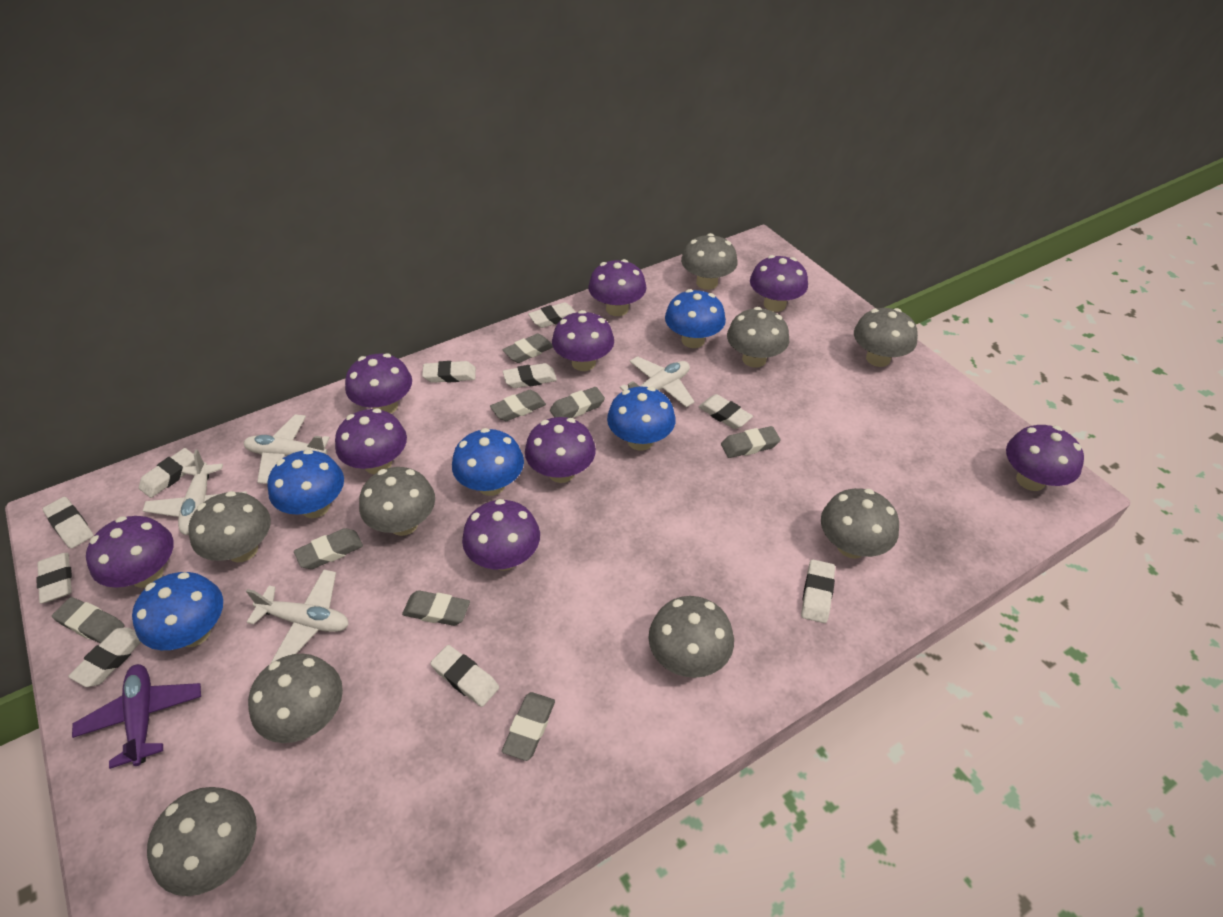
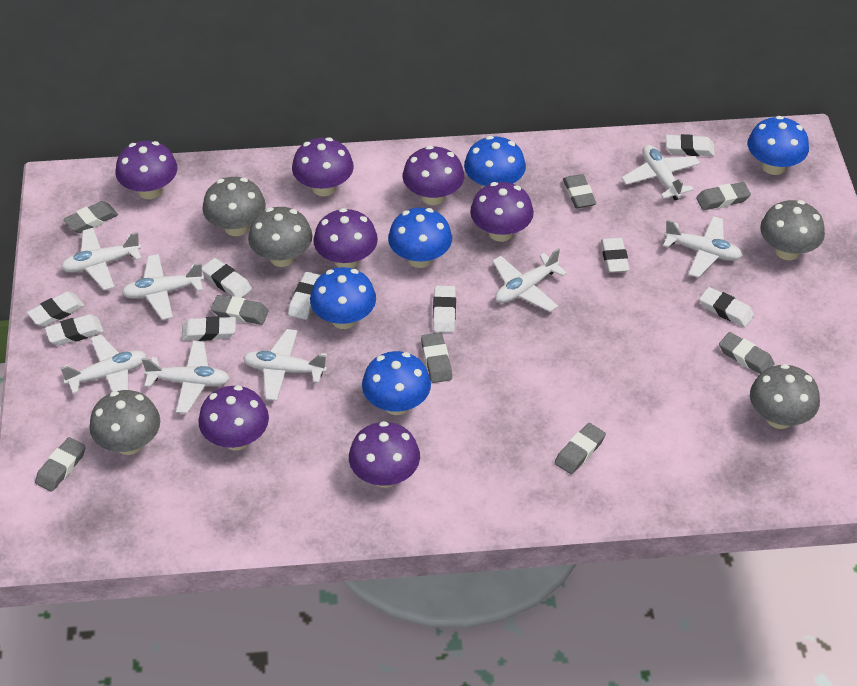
grey mushroom: 9 -> 5
purple mushroom: 9 -> 7
purple plane: 1 -> 0
white eraser: 10 -> 9
white plane: 4 -> 8

